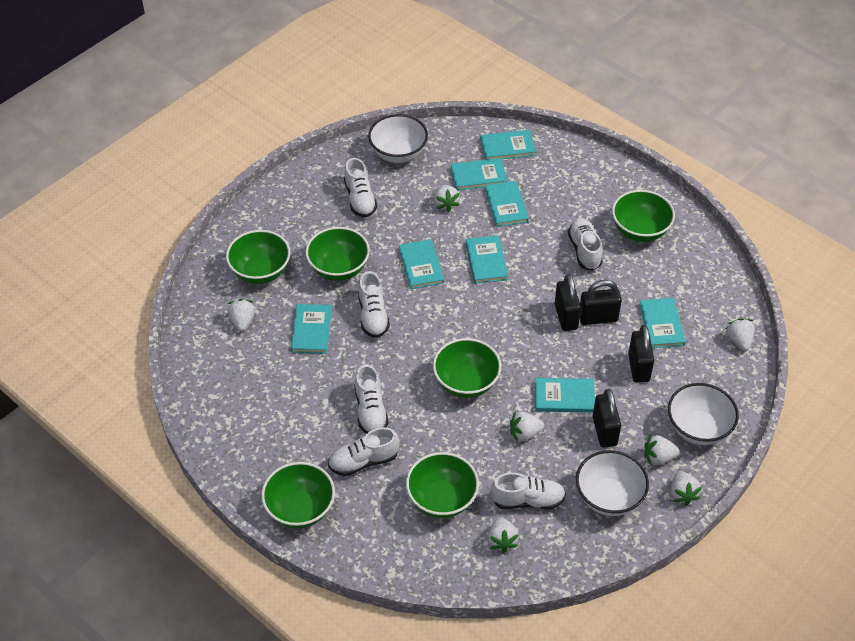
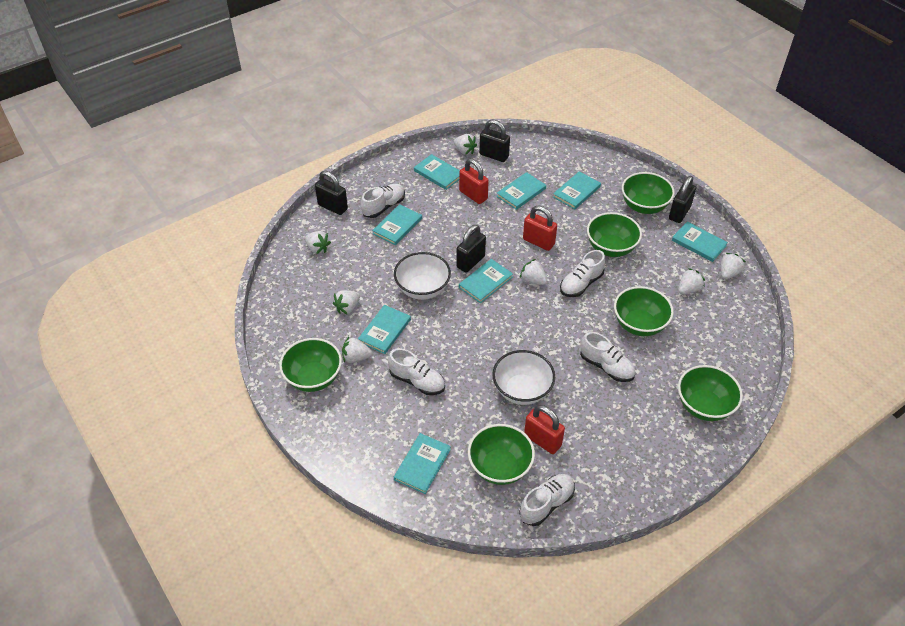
red padlock: 0 -> 3
white bowl: 3 -> 2
white shoe: 6 -> 5

